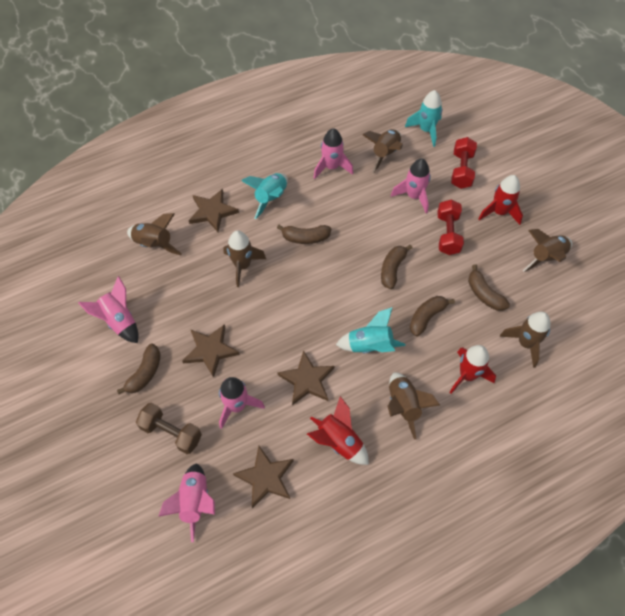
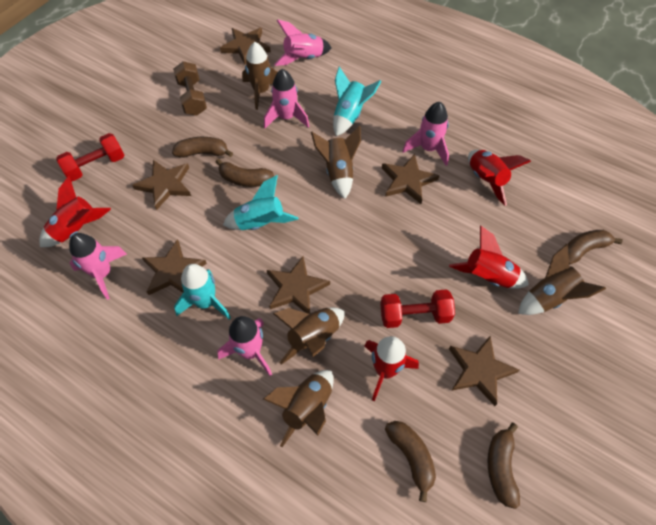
brown rocket: 6 -> 5
brown star: 4 -> 6
red rocket: 3 -> 4

